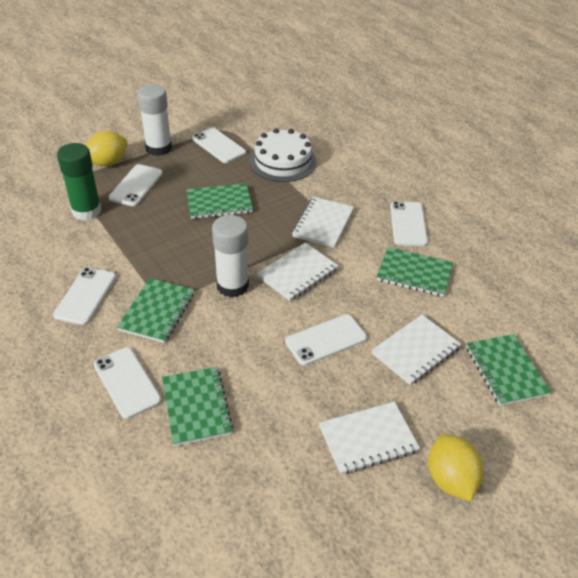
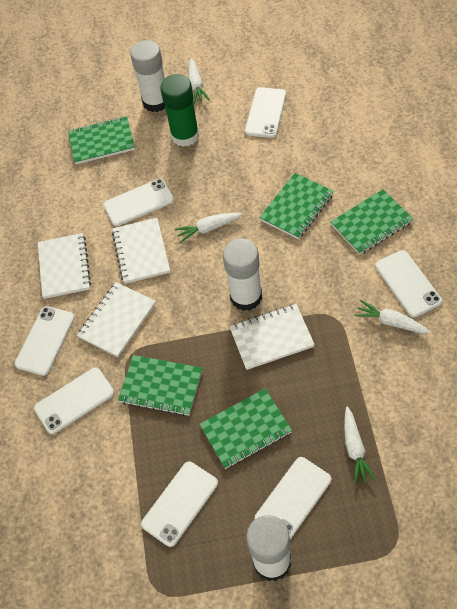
white cake: 1 -> 0
white carrot: 0 -> 4
white glue stick: 2 -> 3
white phone: 6 -> 7
yellow lemon: 2 -> 0

